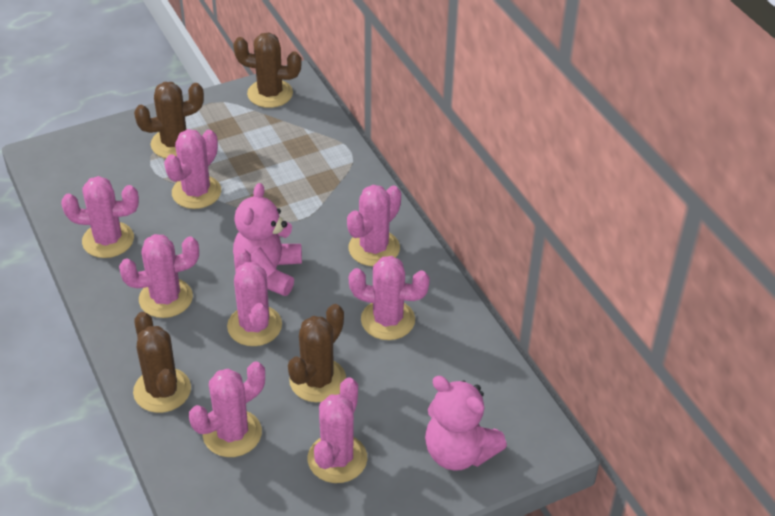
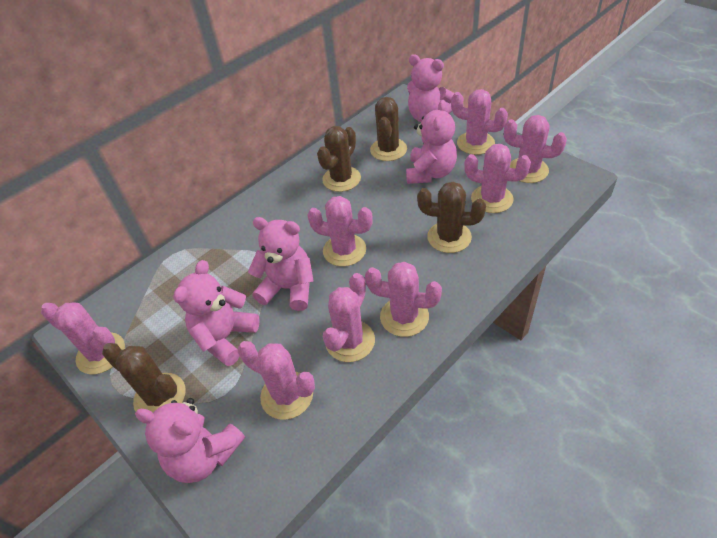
pink teddy bear: 2 -> 5

